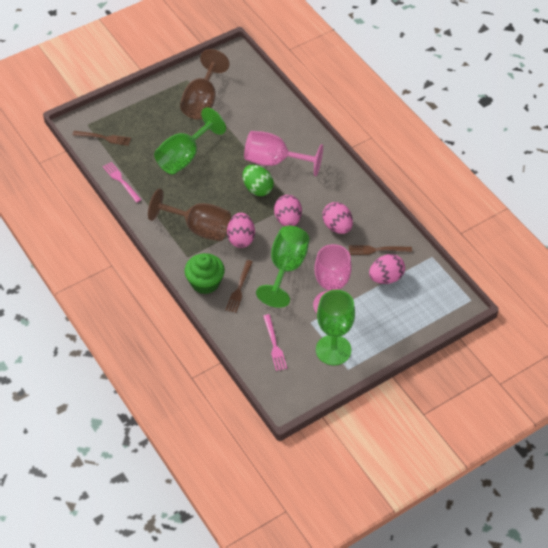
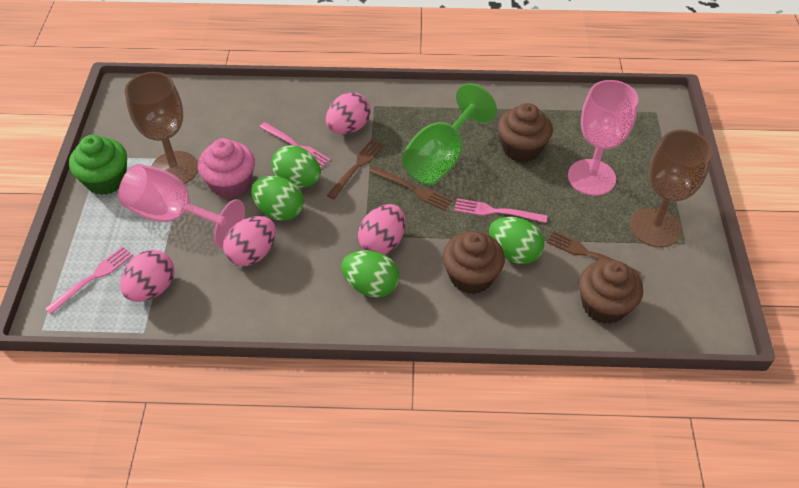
brown cupcake: 0 -> 3
green egg: 1 -> 4
green goblet: 3 -> 1
pink cupcake: 0 -> 1
pink fork: 2 -> 3

